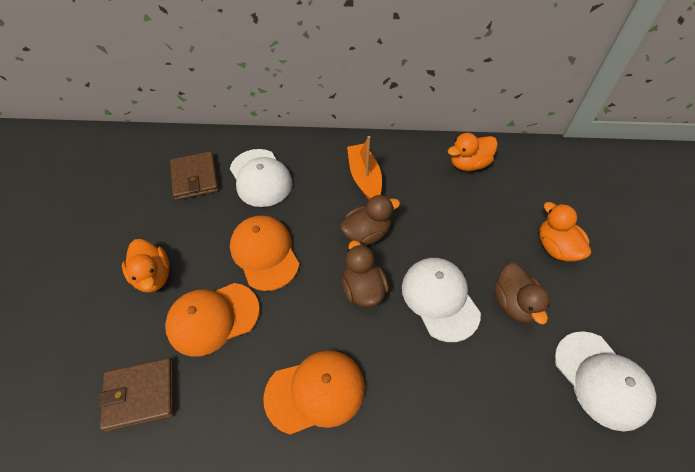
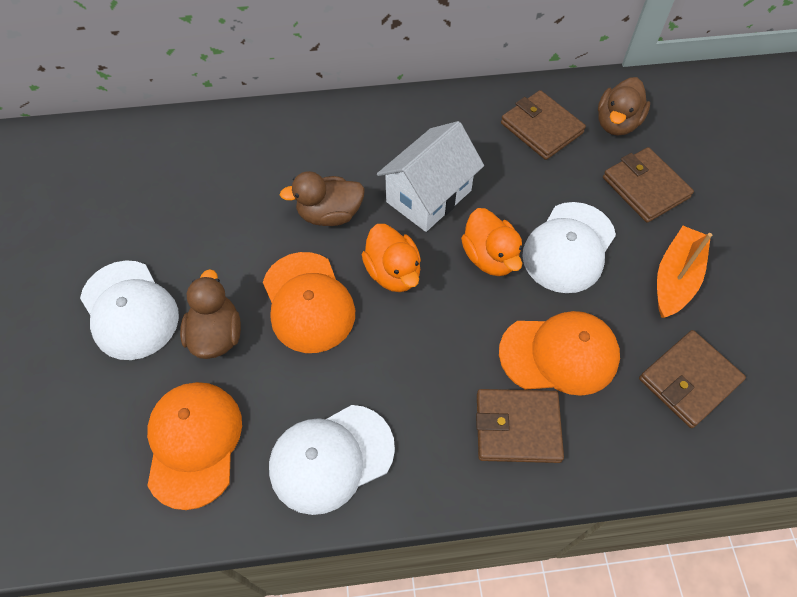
brown wallet: 2 -> 4
orange duck: 3 -> 2
white house: 0 -> 1

